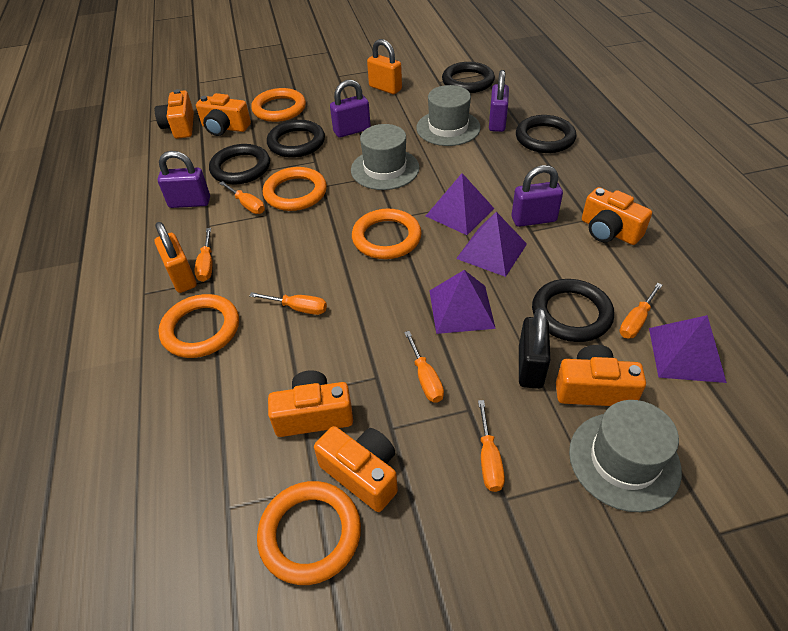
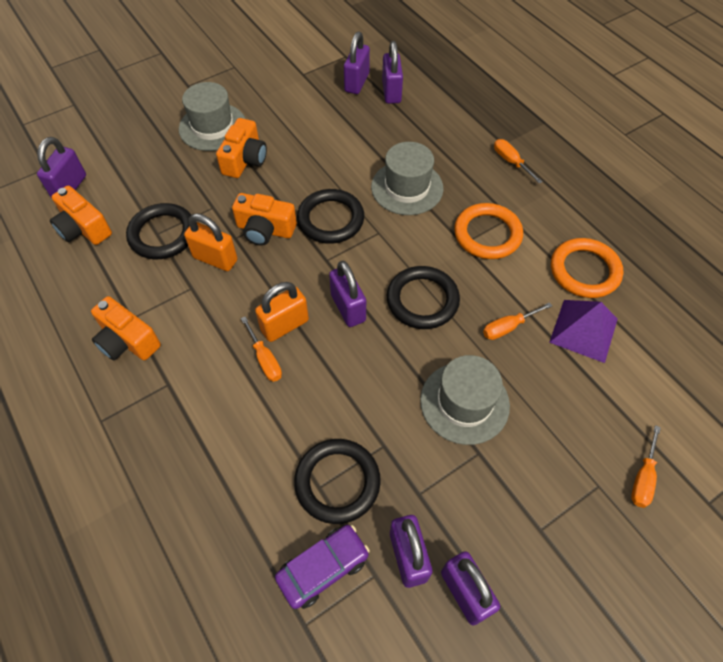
black padlock: 1 -> 0
black ring: 5 -> 4
orange camera: 6 -> 4
orange ring: 5 -> 2
orange screwdriver: 6 -> 4
purple car: 0 -> 1
purple padlock: 4 -> 6
purple pyramid: 4 -> 1

